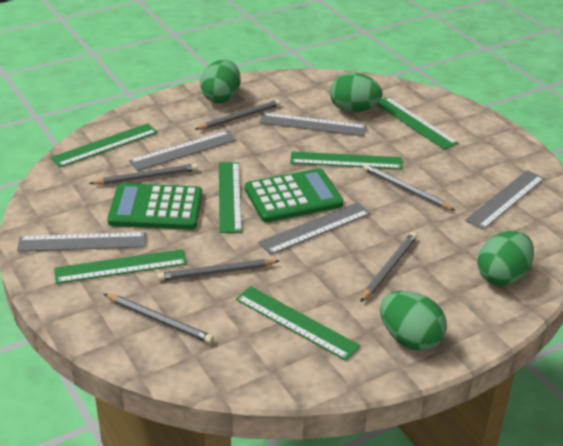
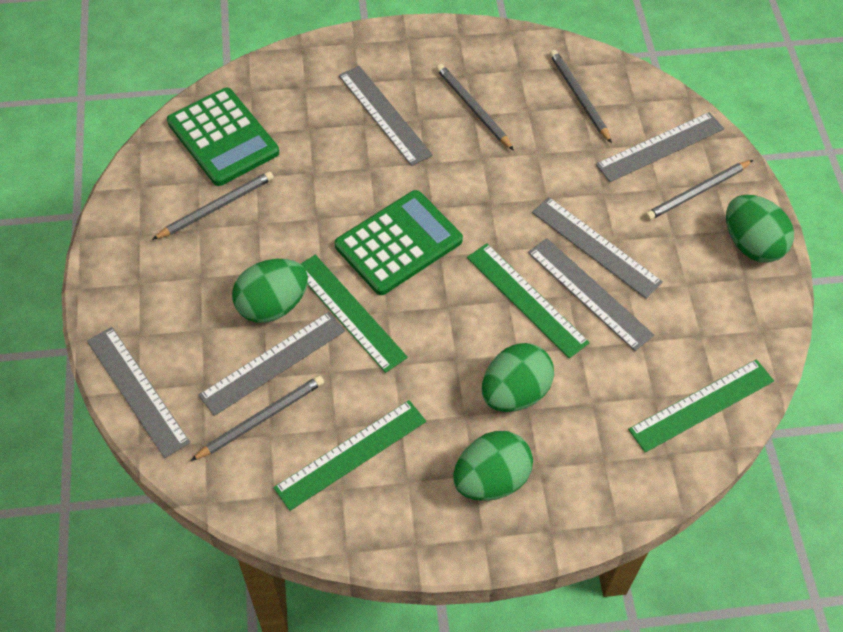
green ruler: 6 -> 4
grey pencil: 6 -> 5
grey ruler: 5 -> 6

